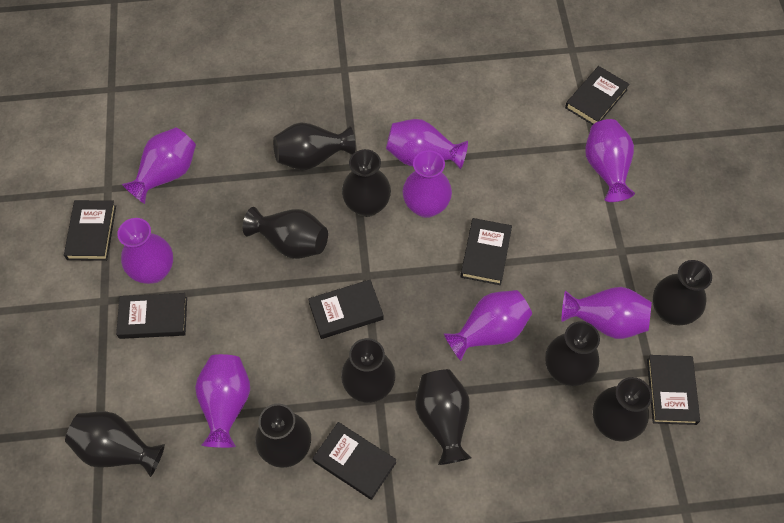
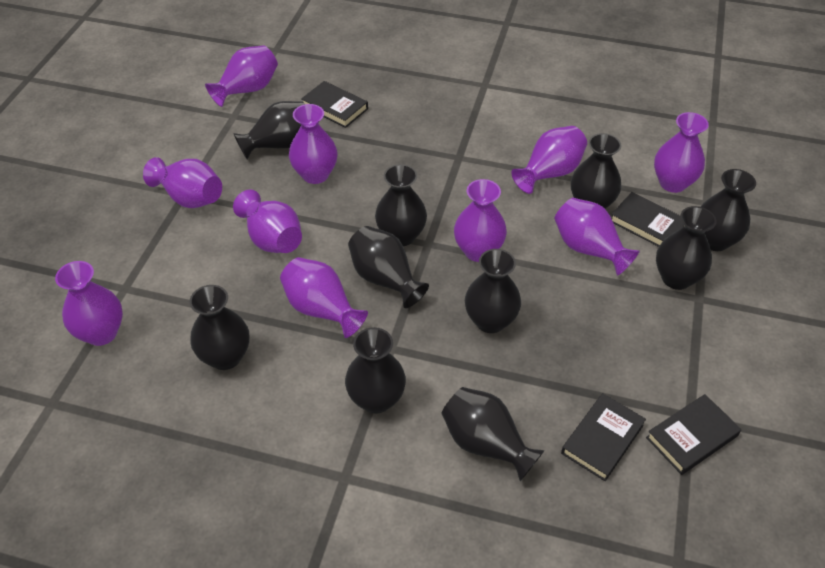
black book: 7 -> 4
purple vase: 8 -> 10

